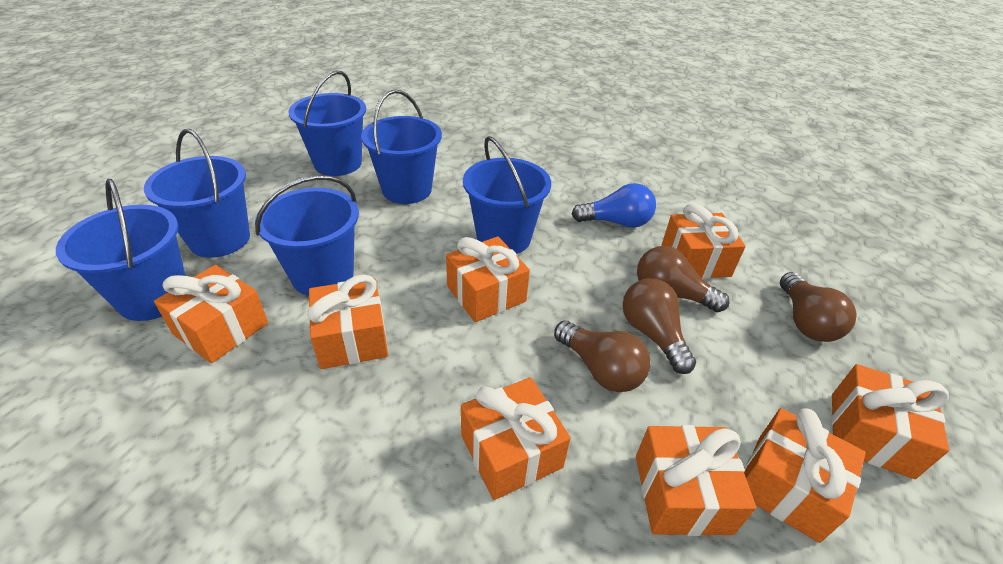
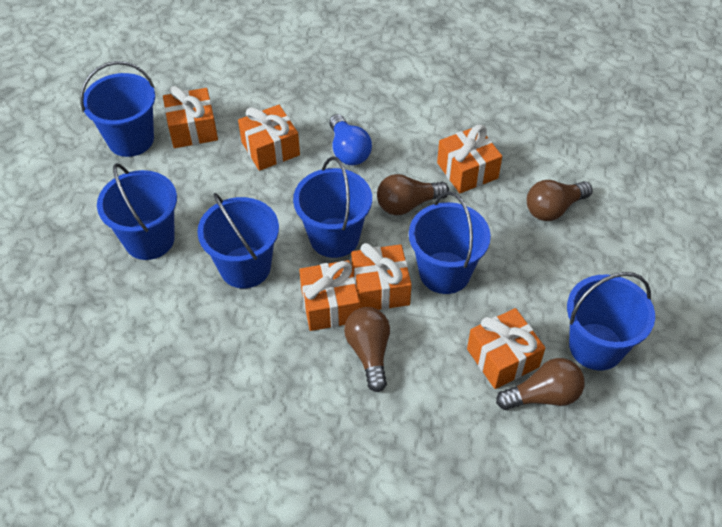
orange gift: 8 -> 6

